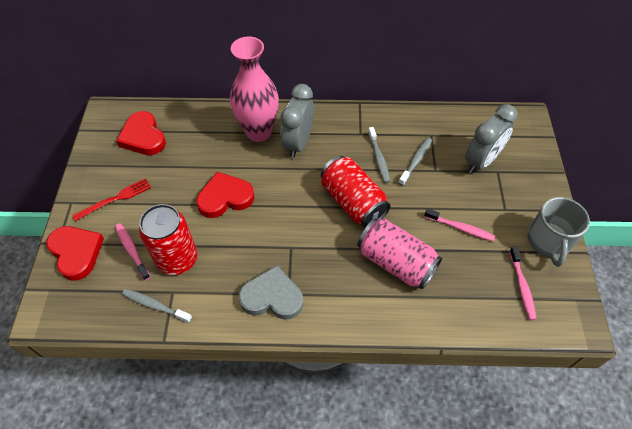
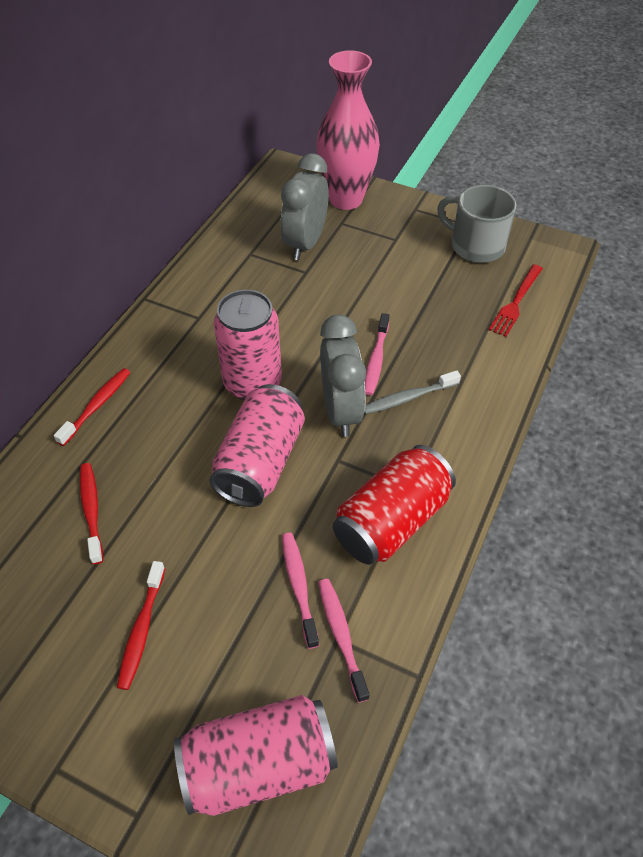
grey heart: 1 -> 0
grey toothbrush: 3 -> 1
pink can: 1 -> 3
red can: 2 -> 1
red heart: 3 -> 0
red toothbrush: 0 -> 3

